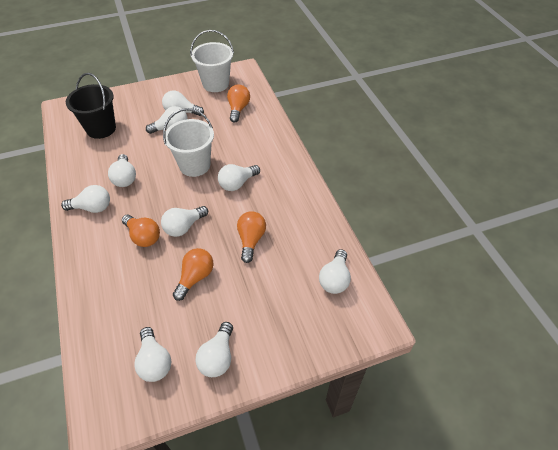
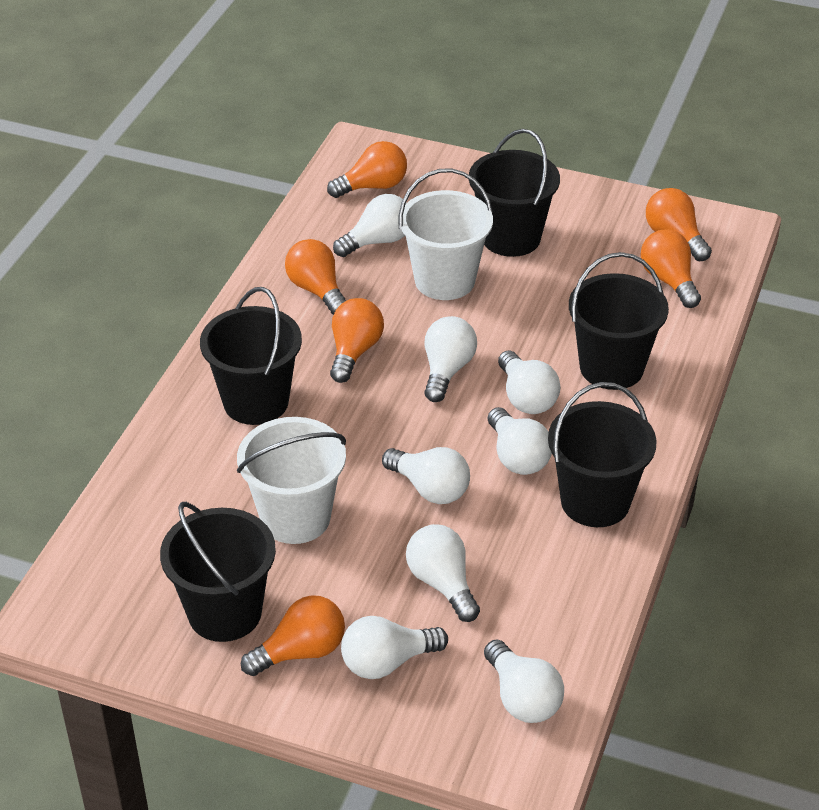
black bucket: 1 -> 5
orange light bulb: 4 -> 6
white light bulb: 9 -> 8

